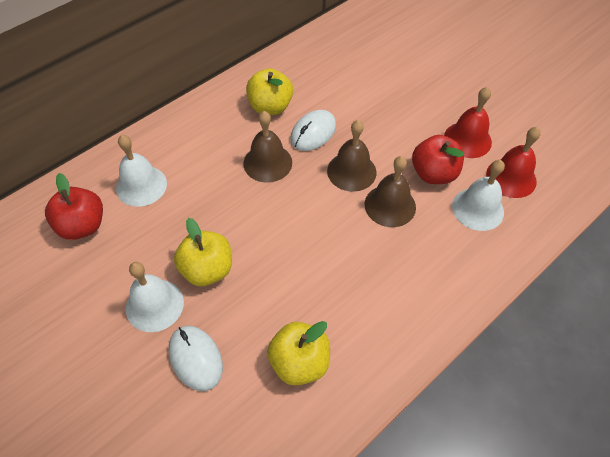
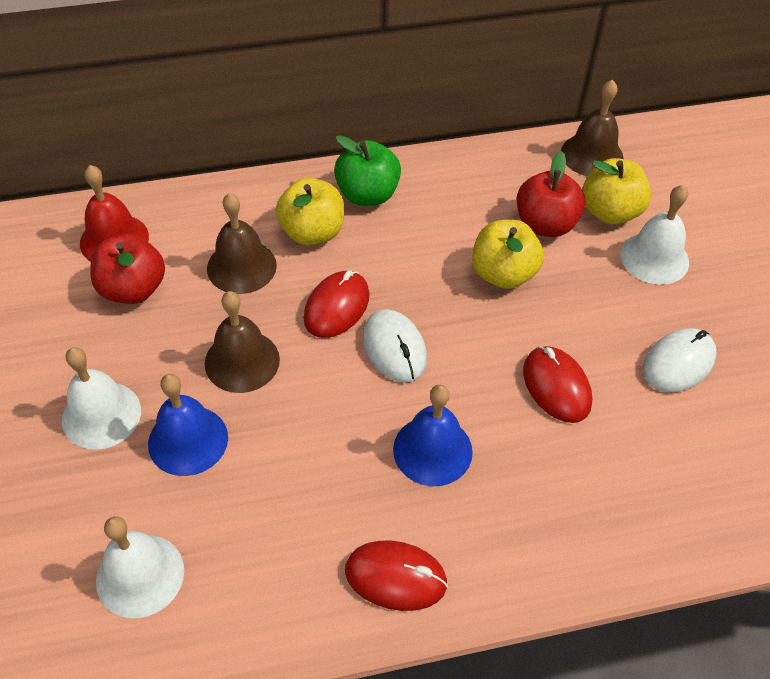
blue bell: 0 -> 2
green apple: 0 -> 1
red bell: 2 -> 1
red mouse: 0 -> 3

